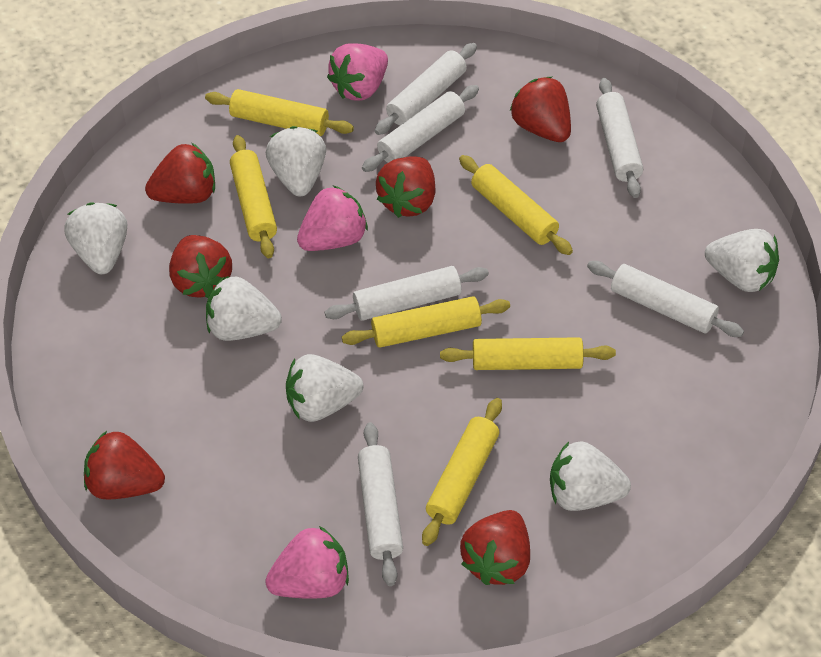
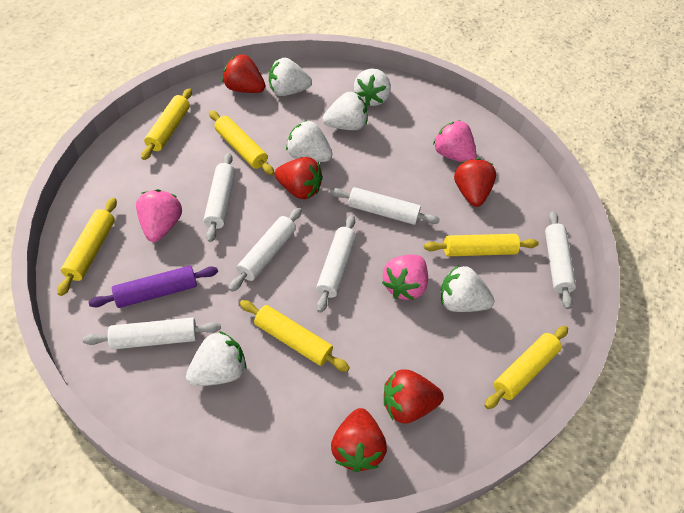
purple rolling pin: 0 -> 1
red strawberry: 6 -> 5

